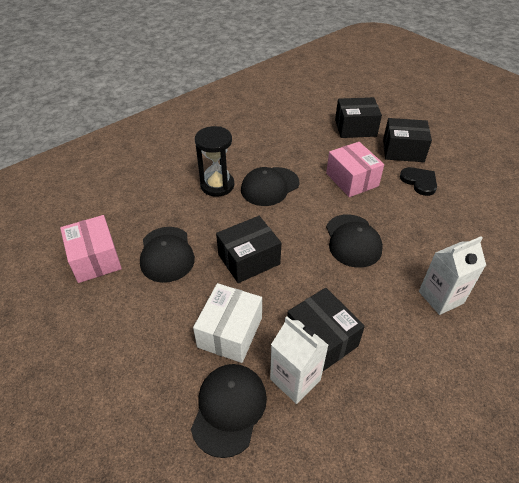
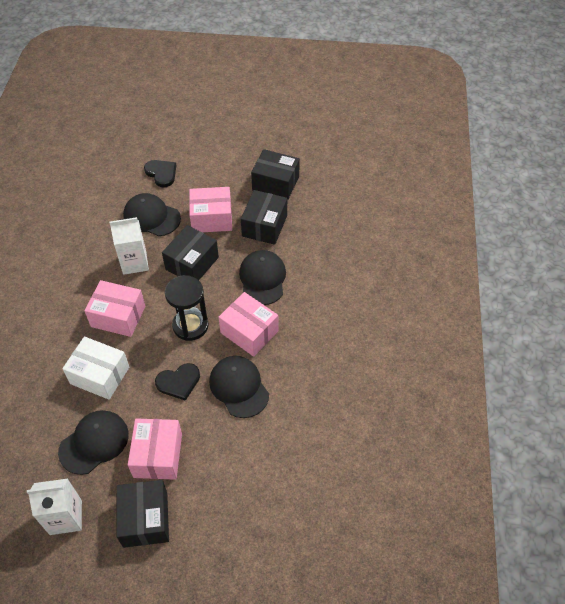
black heart: 1 -> 2
pink box: 2 -> 4

